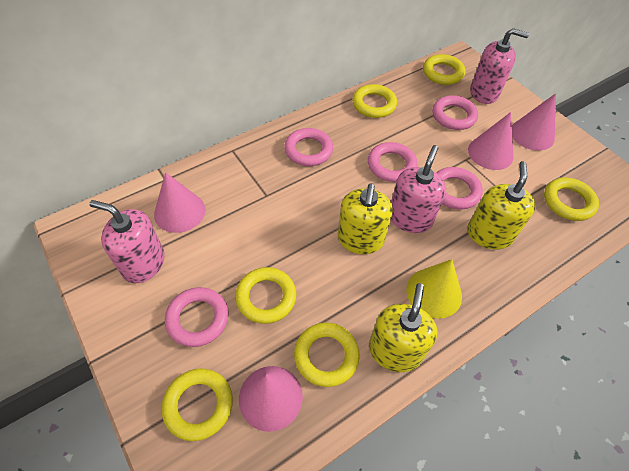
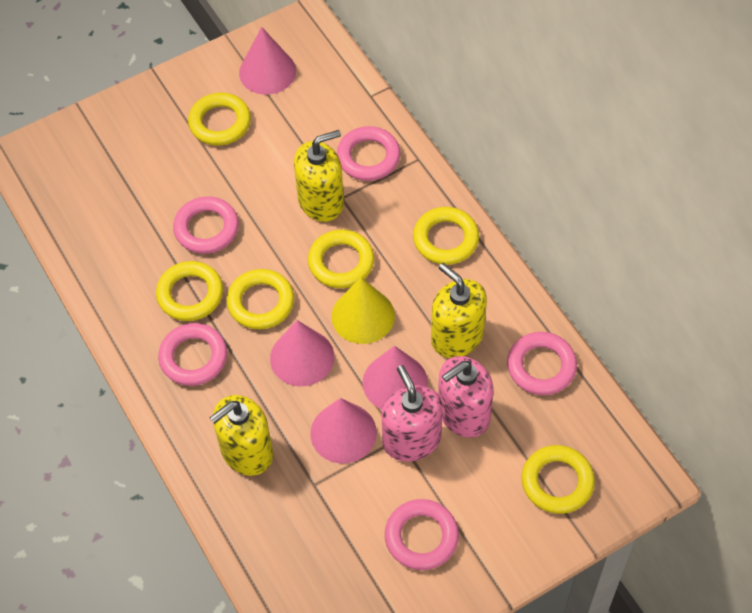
pink soap dispenser: 3 -> 2

